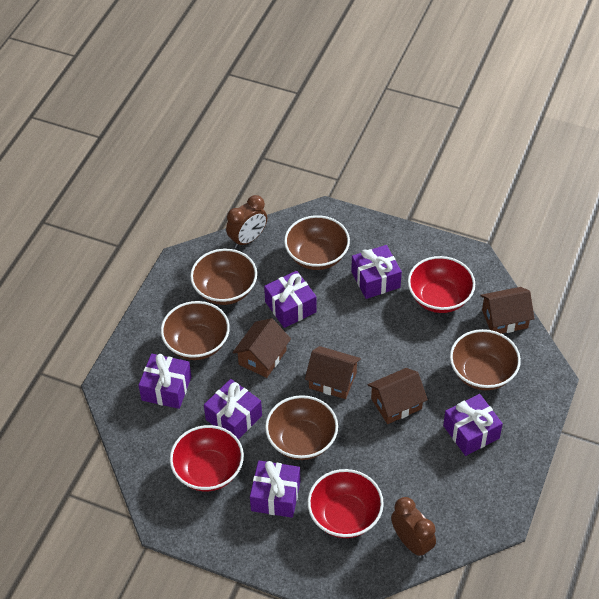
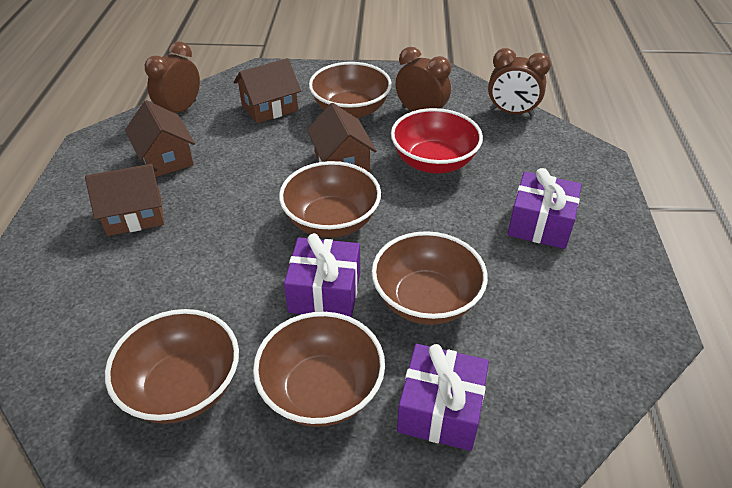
brown clock: 2 -> 3
purple gift: 6 -> 3
red bowl: 3 -> 1

